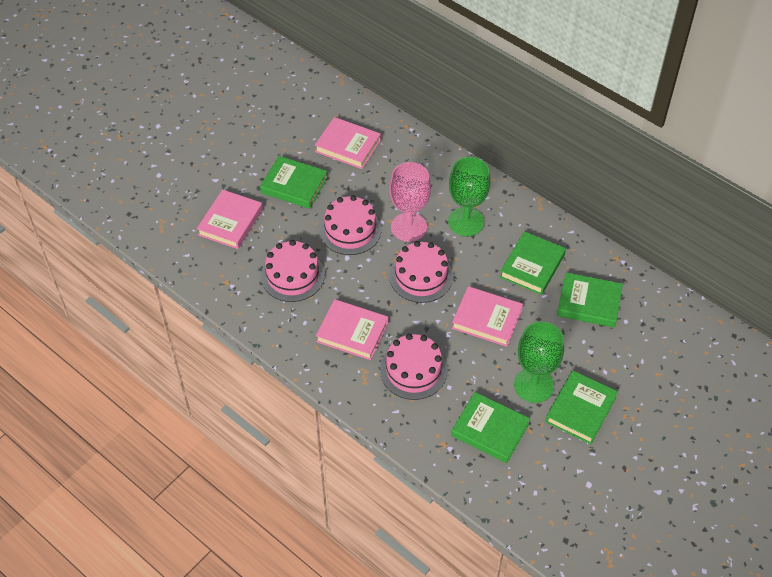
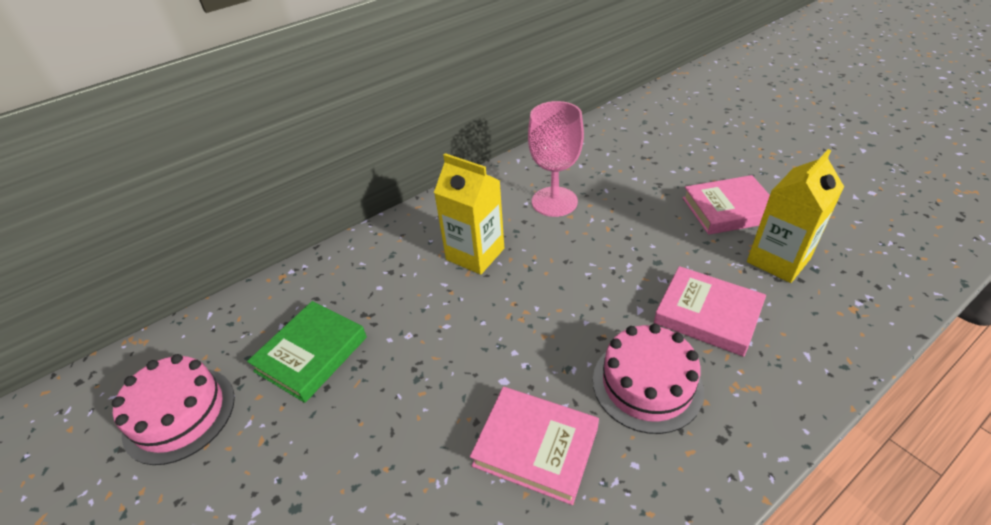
green book: 5 -> 1
green goblet: 2 -> 0
pink book: 4 -> 3
pink cake: 4 -> 2
yellow carton: 0 -> 2

